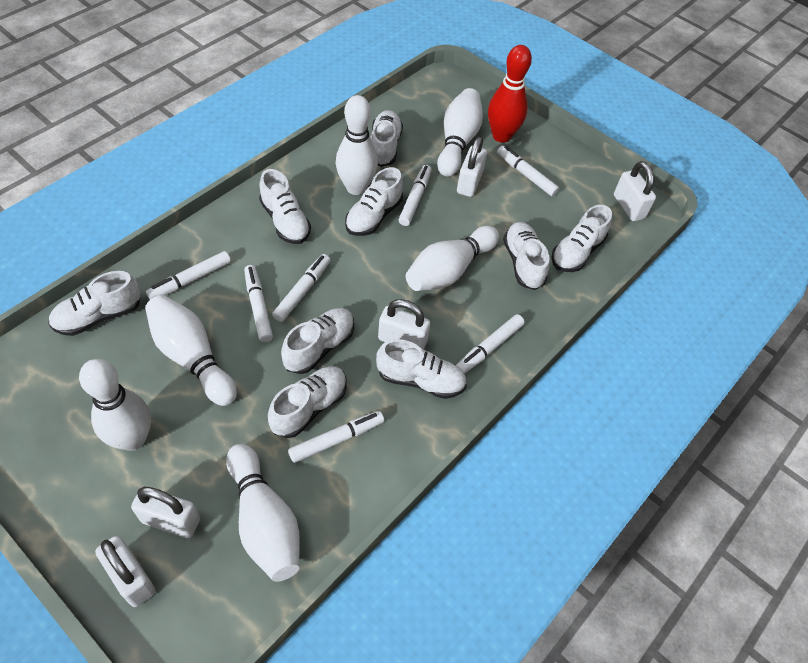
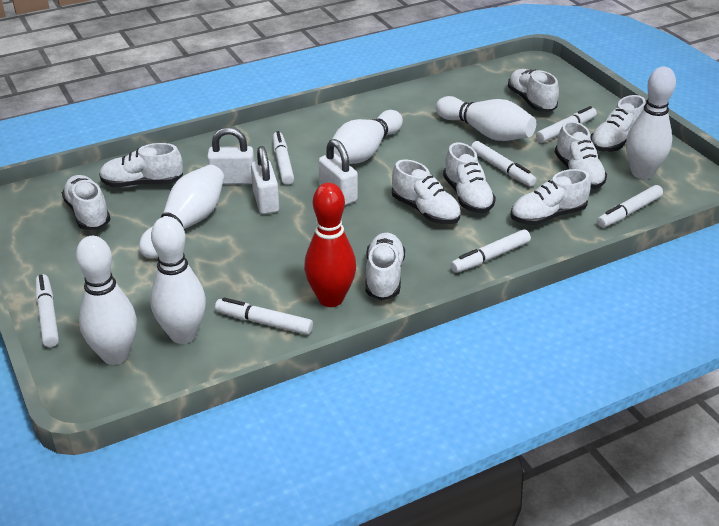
white padlock: 5 -> 3

